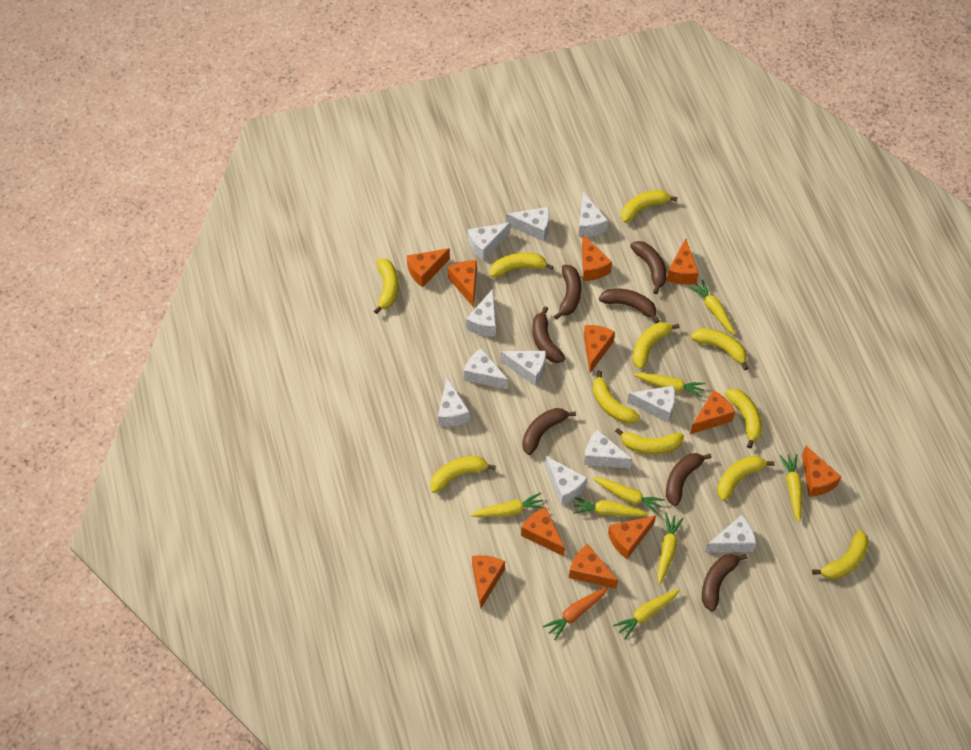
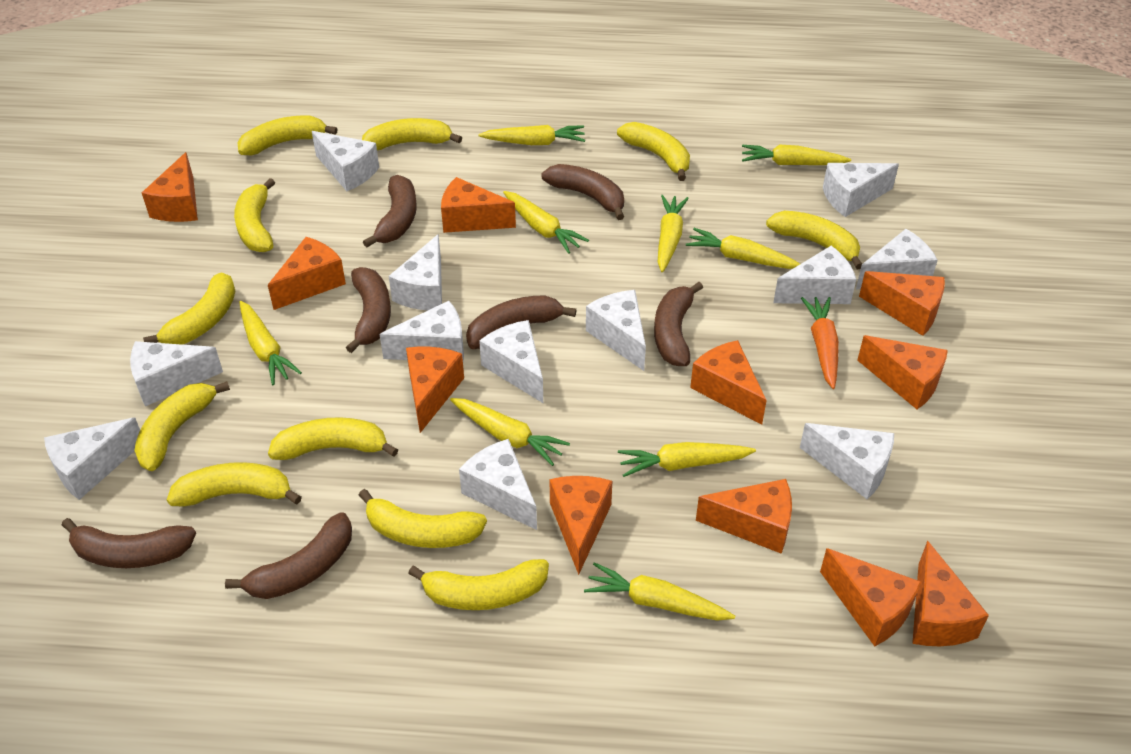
white cheese: 11 -> 12
yellow carrot: 8 -> 9

